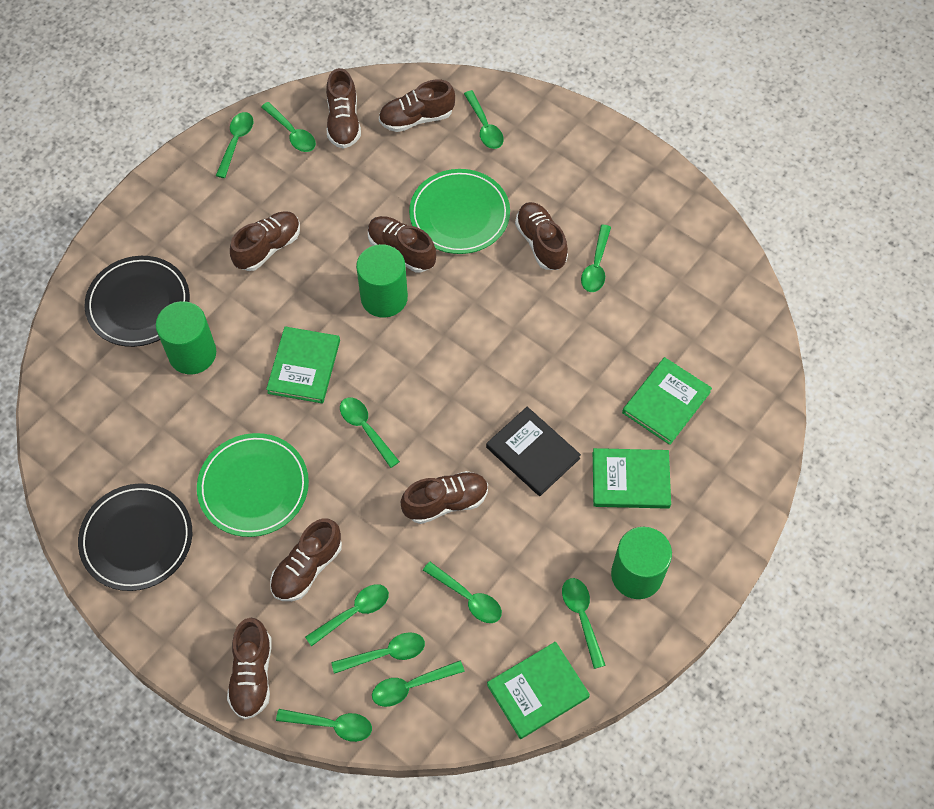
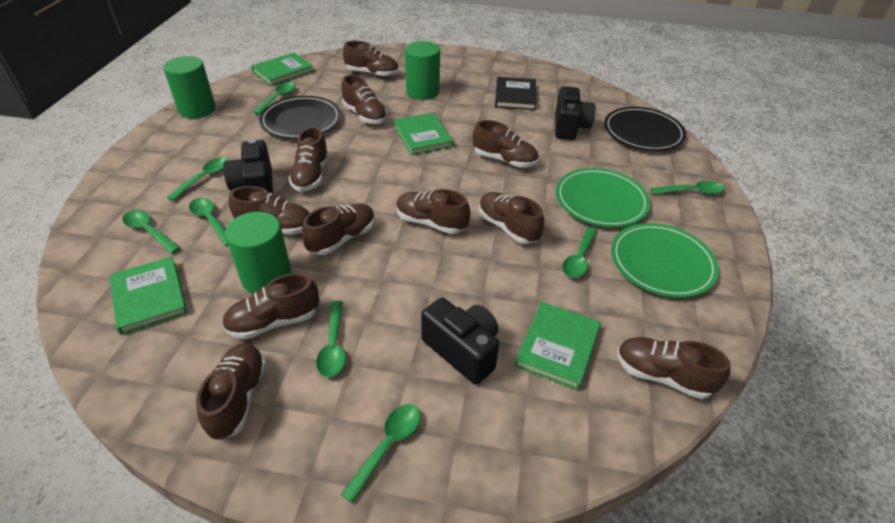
black camera: 0 -> 3
brown shoe: 8 -> 11
green spoon: 11 -> 8

